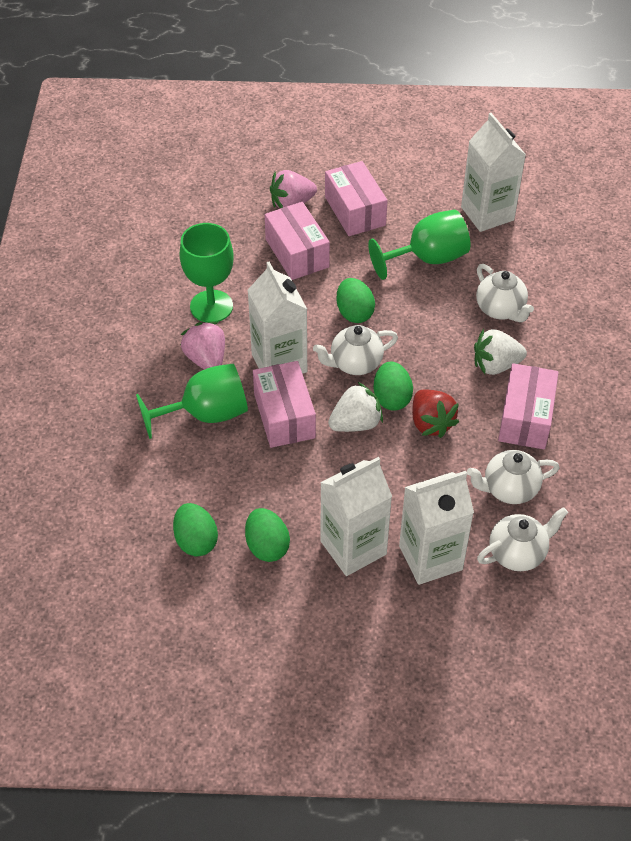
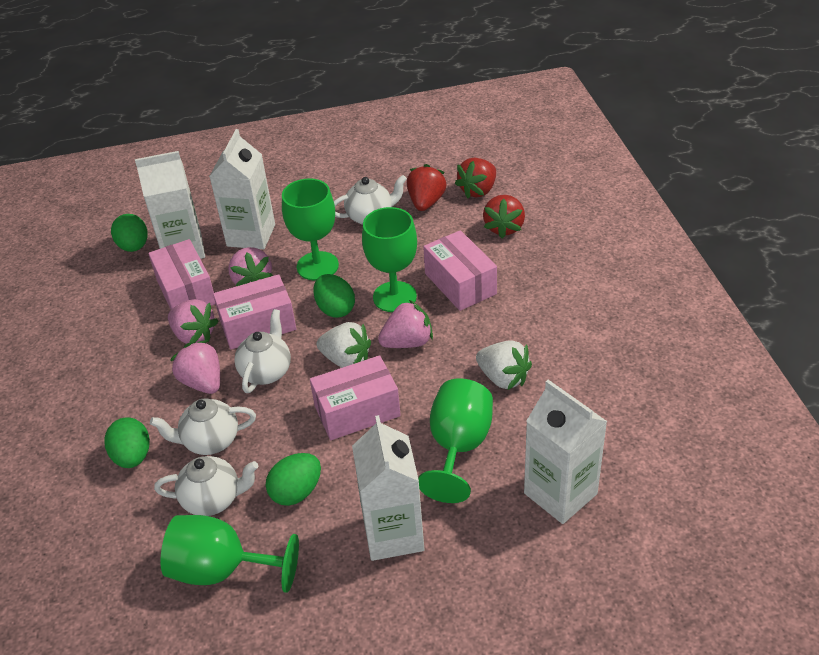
green goblet: 3 -> 4
pink strawberry: 2 -> 4
red strawberry: 1 -> 3

